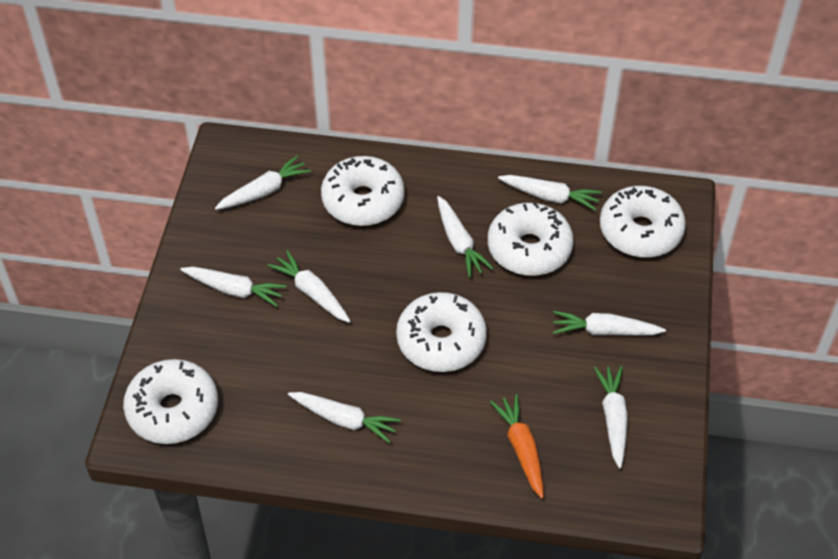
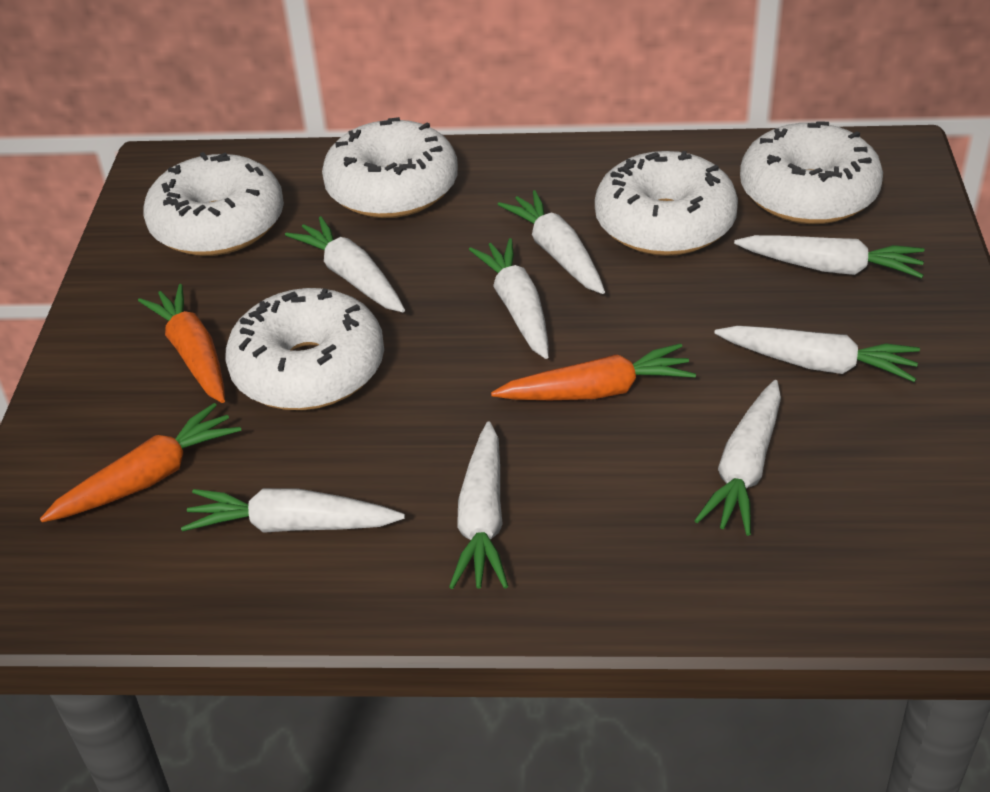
orange carrot: 1 -> 3

